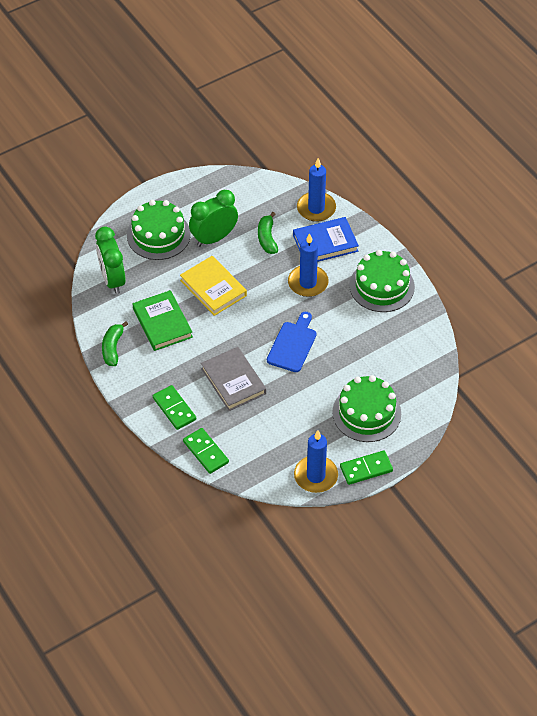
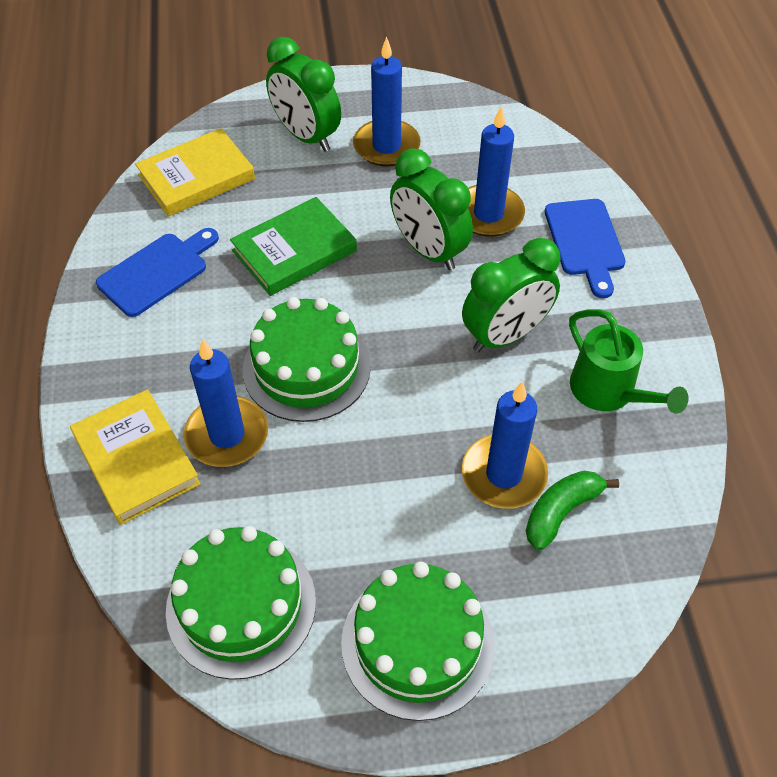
blue book: 1 -> 0
blue candle: 3 -> 4
blue cutting board: 1 -> 2
green banana: 2 -> 1
green clock: 2 -> 3
green domino: 3 -> 0
green watering can: 0 -> 1
grey book: 1 -> 0
yellow book: 1 -> 2

